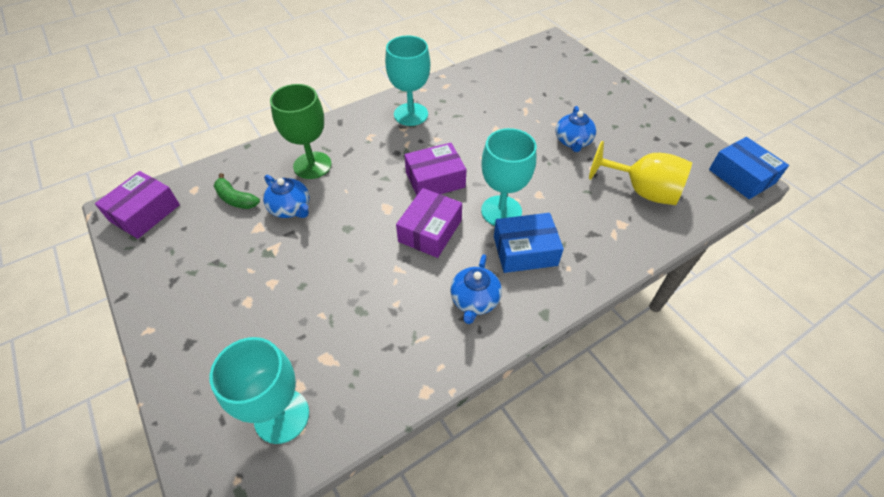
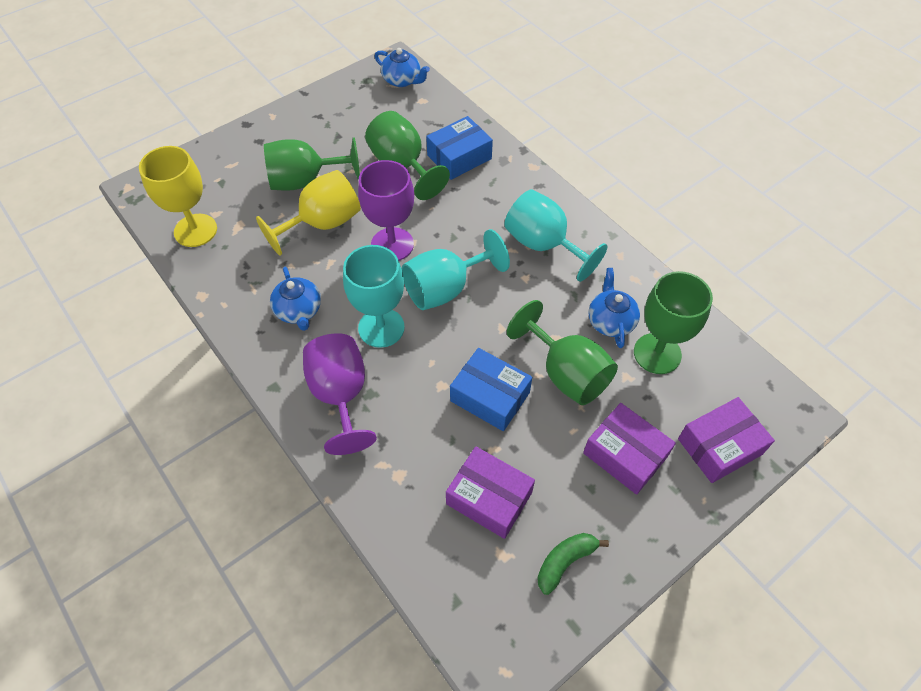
green goblet: 1 -> 4
purple goblet: 0 -> 2
yellow goblet: 1 -> 2

